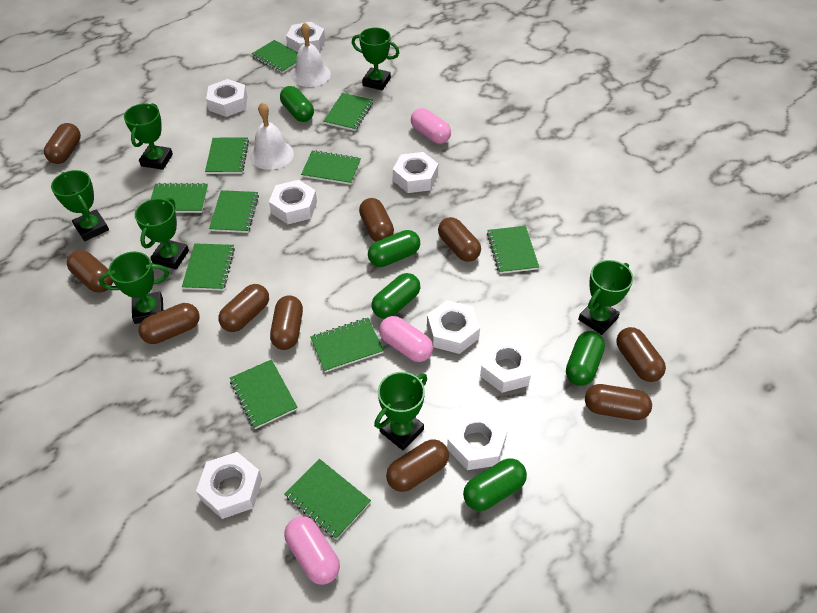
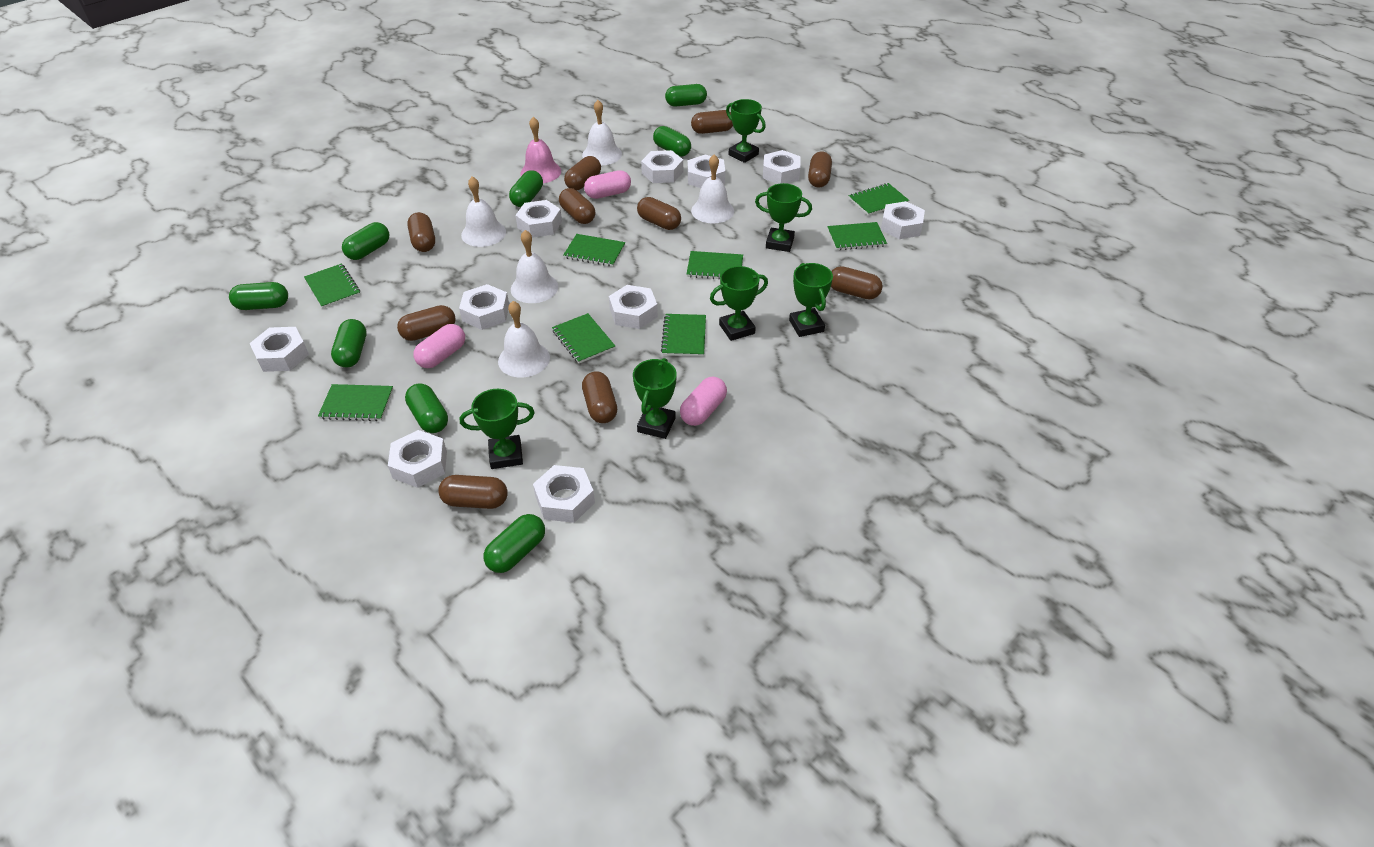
green capsule: 5 -> 8
green notebook: 11 -> 8
green trophy: 7 -> 6
pink bell: 0 -> 1
white bell: 2 -> 5
white nut: 8 -> 10

